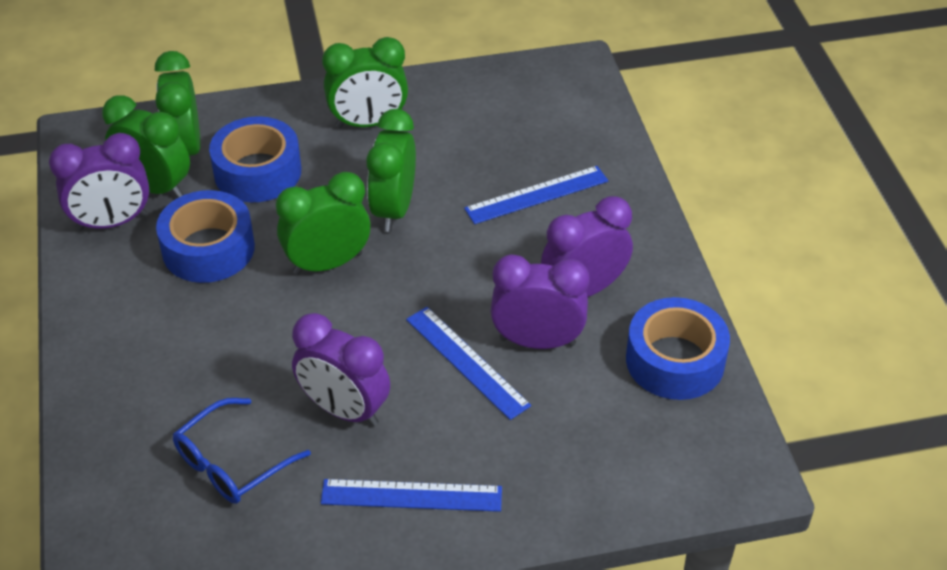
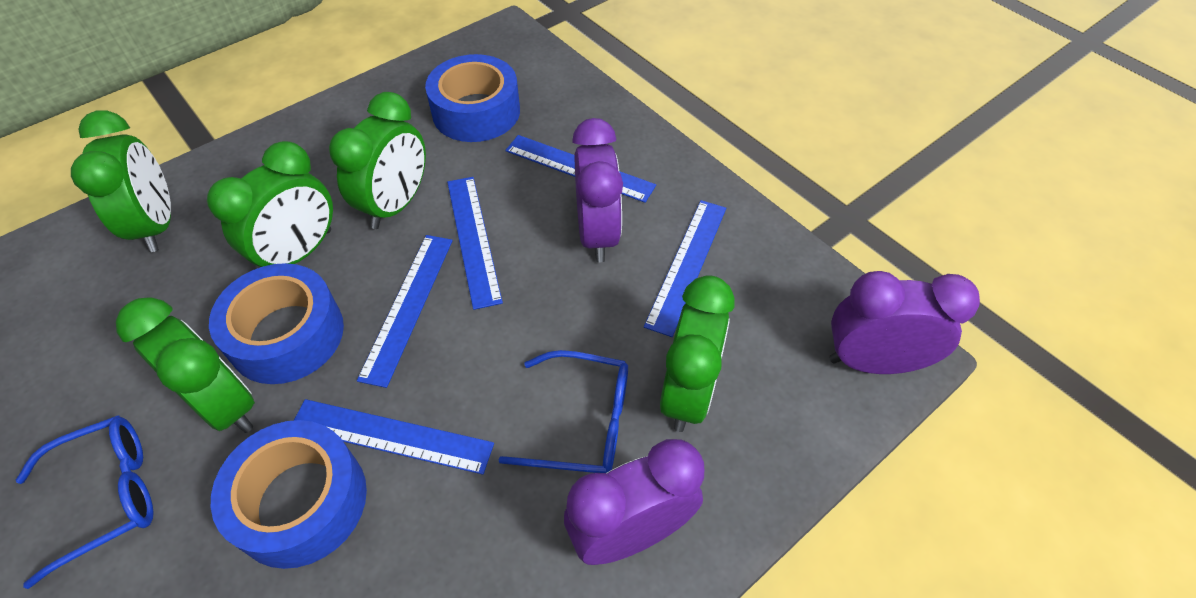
blue glasses: 1 -> 2
blue ruler: 3 -> 5
purple clock: 4 -> 3

